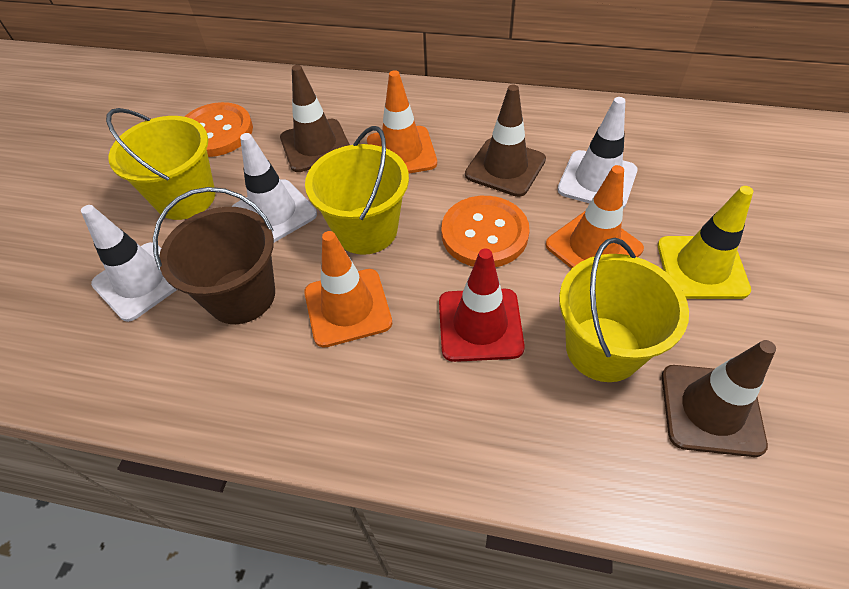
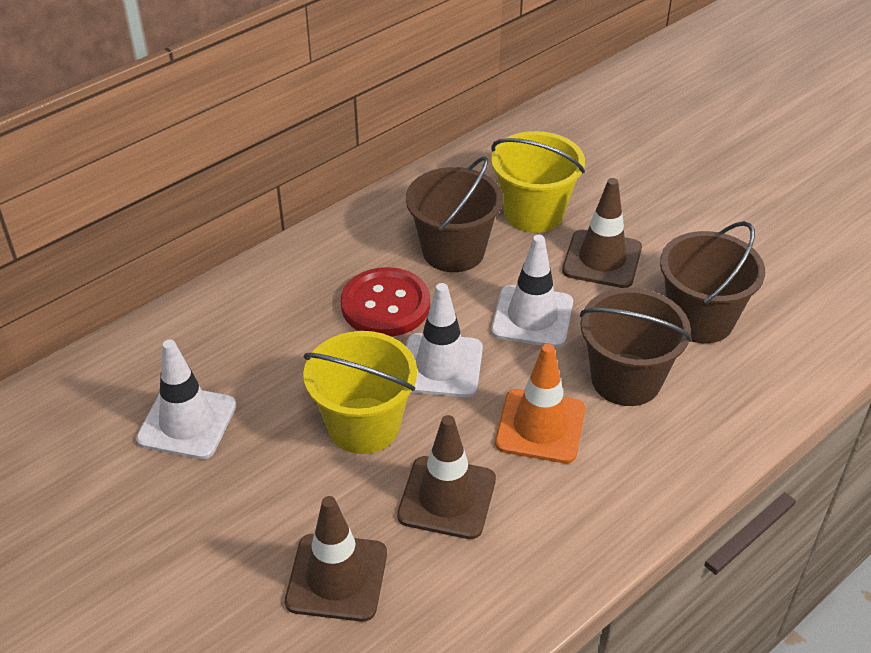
brown bucket: 1 -> 3
orange button: 2 -> 0
orange traffic cone: 3 -> 1
red button: 0 -> 1
red traffic cone: 1 -> 0
yellow bucket: 3 -> 2
yellow traffic cone: 1 -> 0

